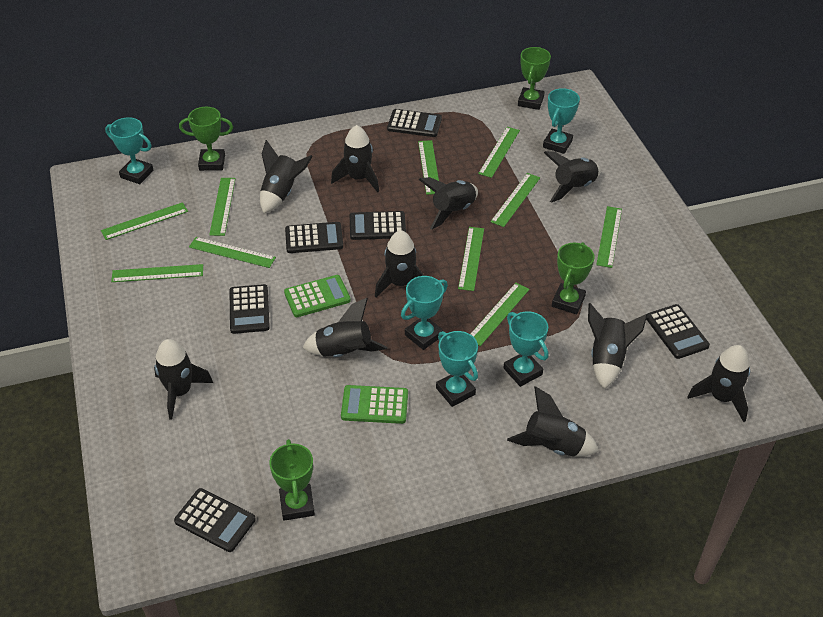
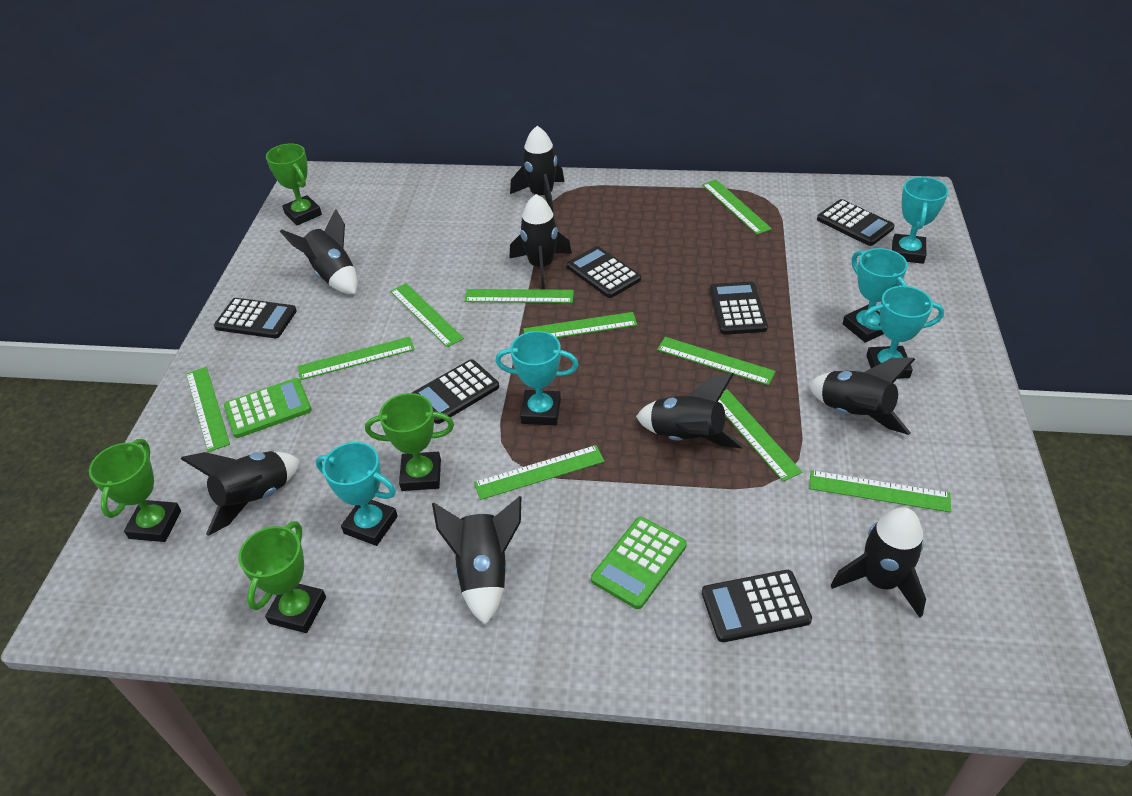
black rocket: 10 -> 8

